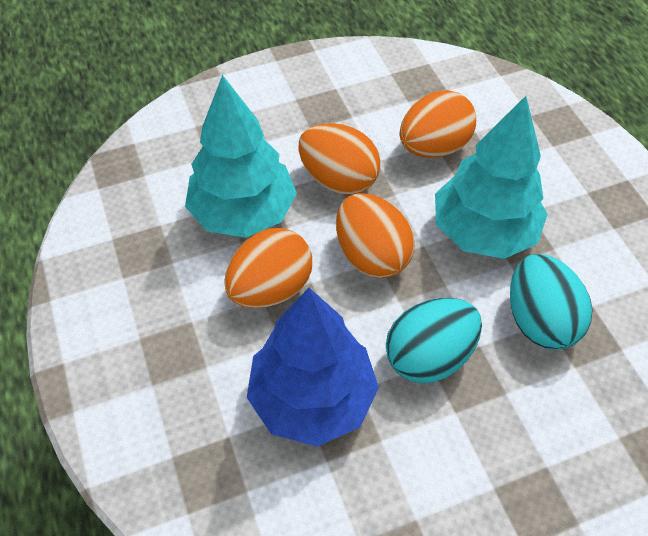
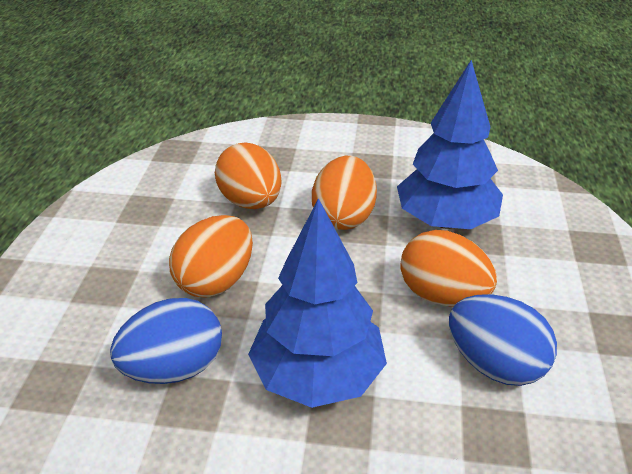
blue egg: 0 -> 2
blue tree: 1 -> 2
turquoise egg: 2 -> 0
turquoise tree: 2 -> 0

